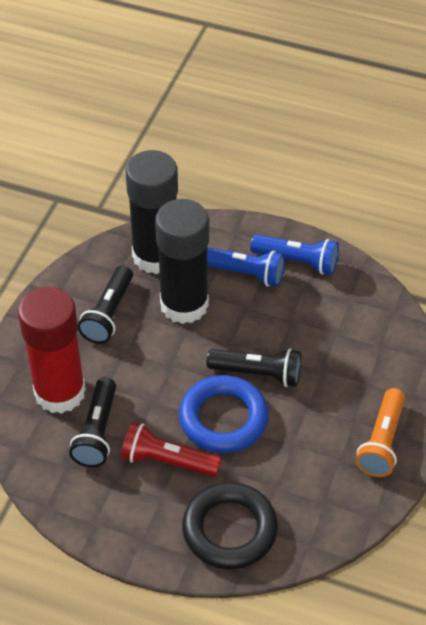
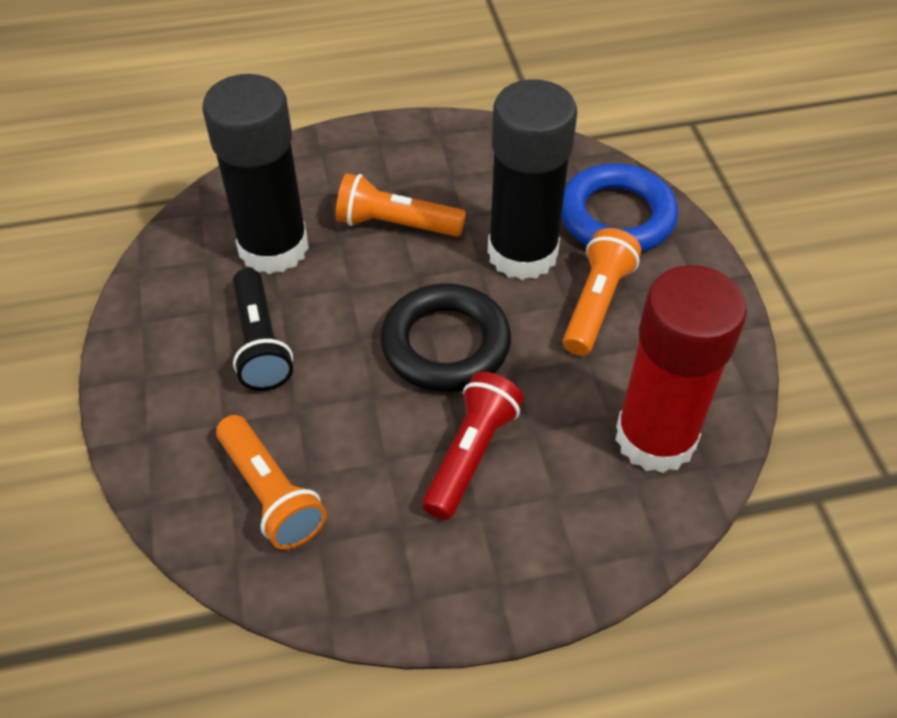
black flashlight: 3 -> 1
blue flashlight: 2 -> 0
orange flashlight: 1 -> 3

